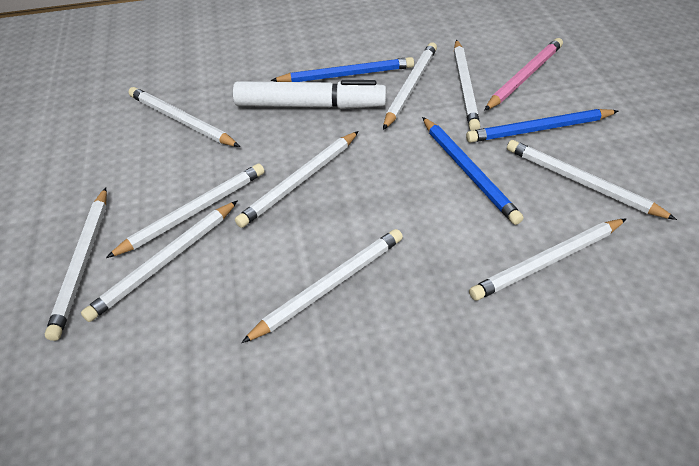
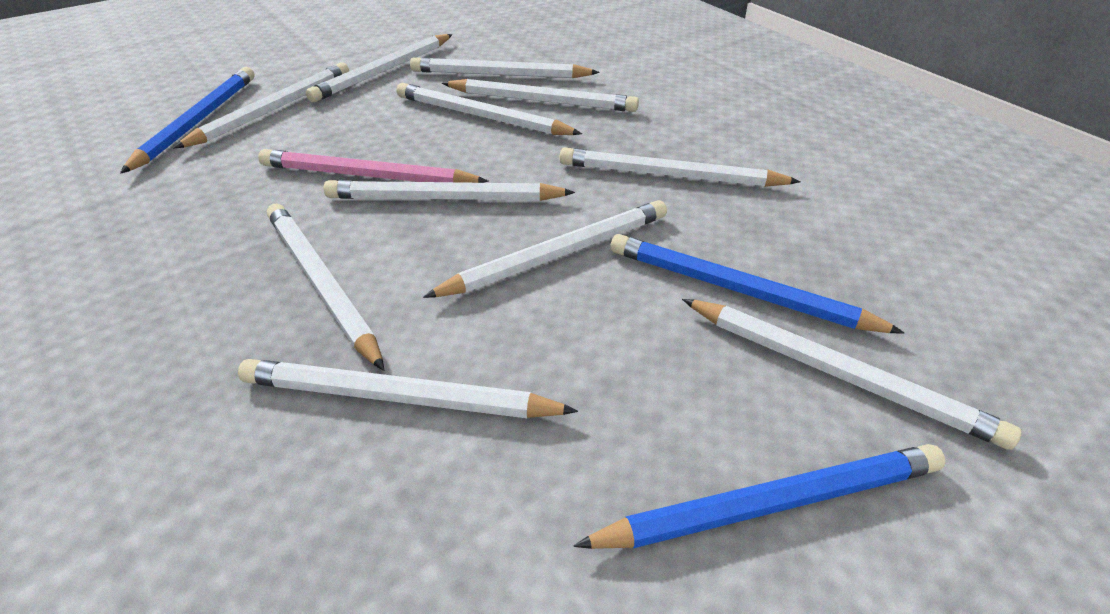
white marker: 1 -> 0
white pencil: 10 -> 11

